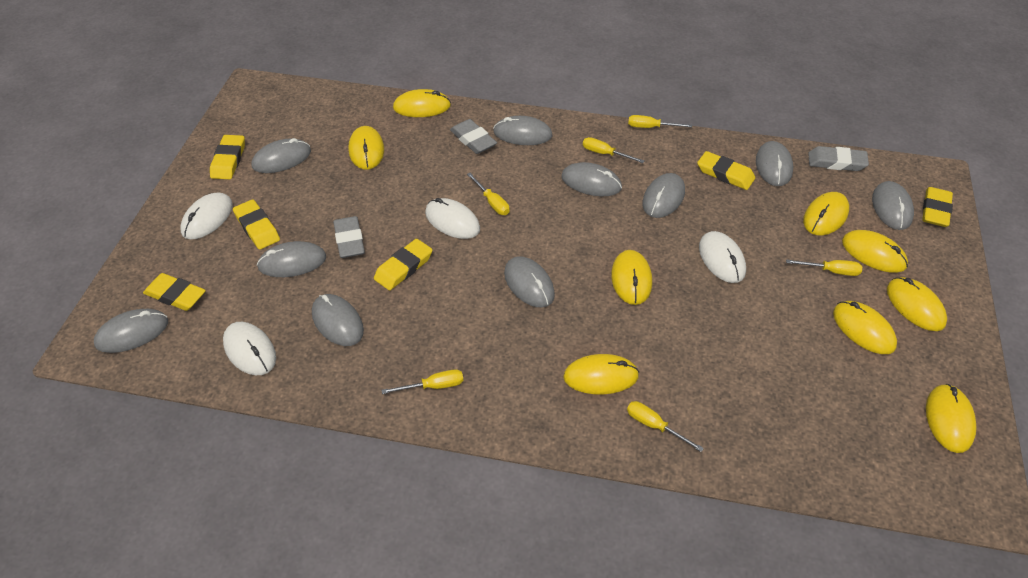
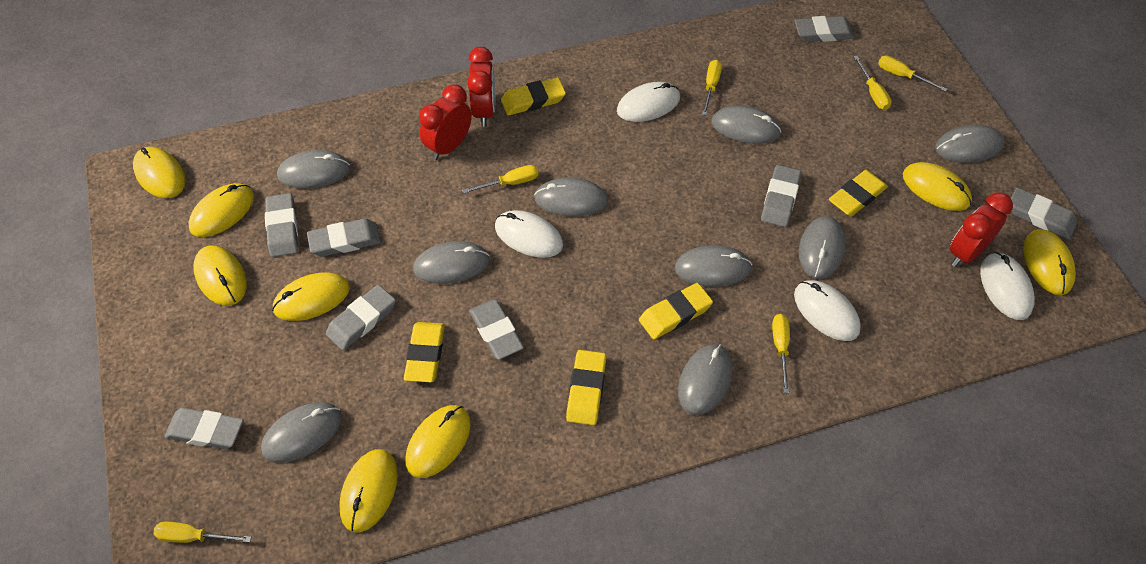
grey eraser: 3 -> 8
grey mouse: 10 -> 9
red clock: 0 -> 3
yellow eraser: 6 -> 5
yellow mouse: 9 -> 8

